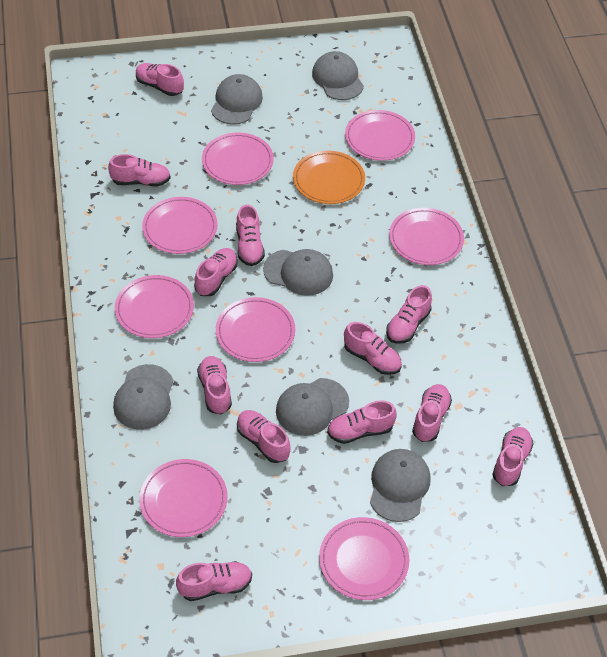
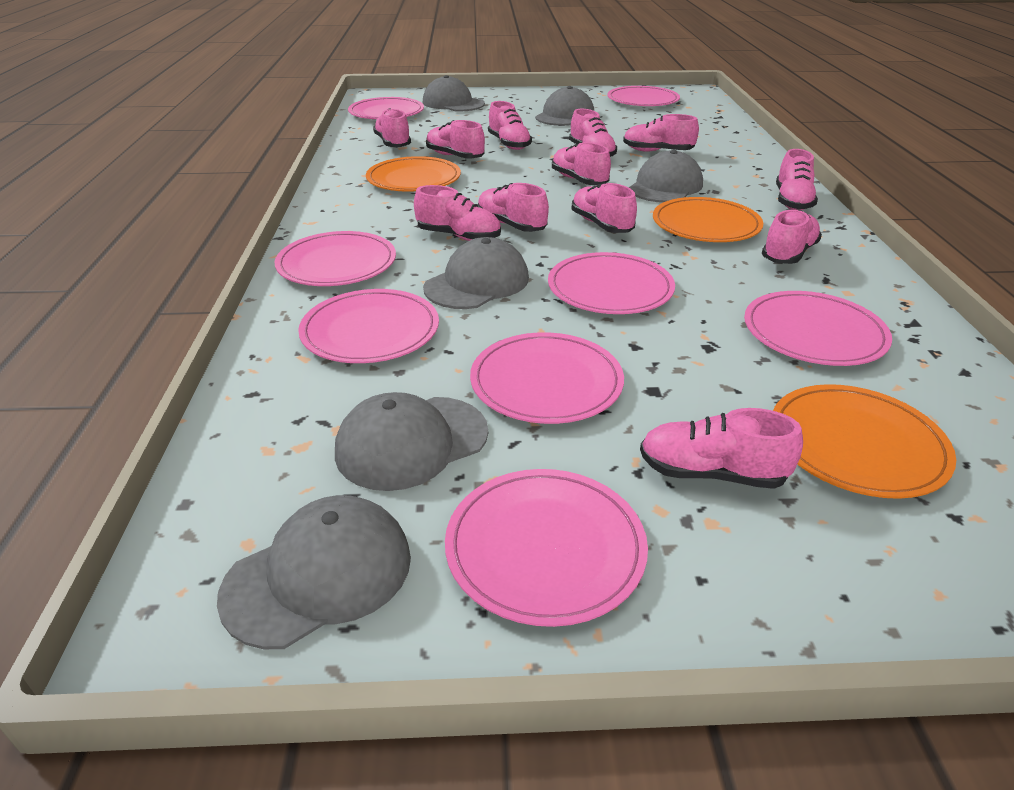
orange plate: 1 -> 3

